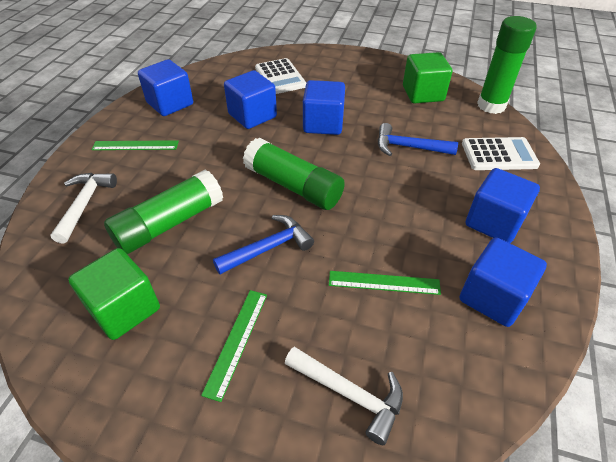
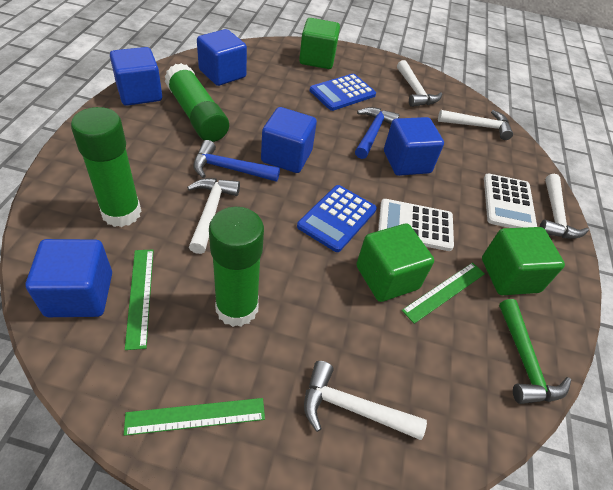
blue calculator: 0 -> 2
green cube: 2 -> 3
green hammer: 0 -> 1
white hammer: 2 -> 5

